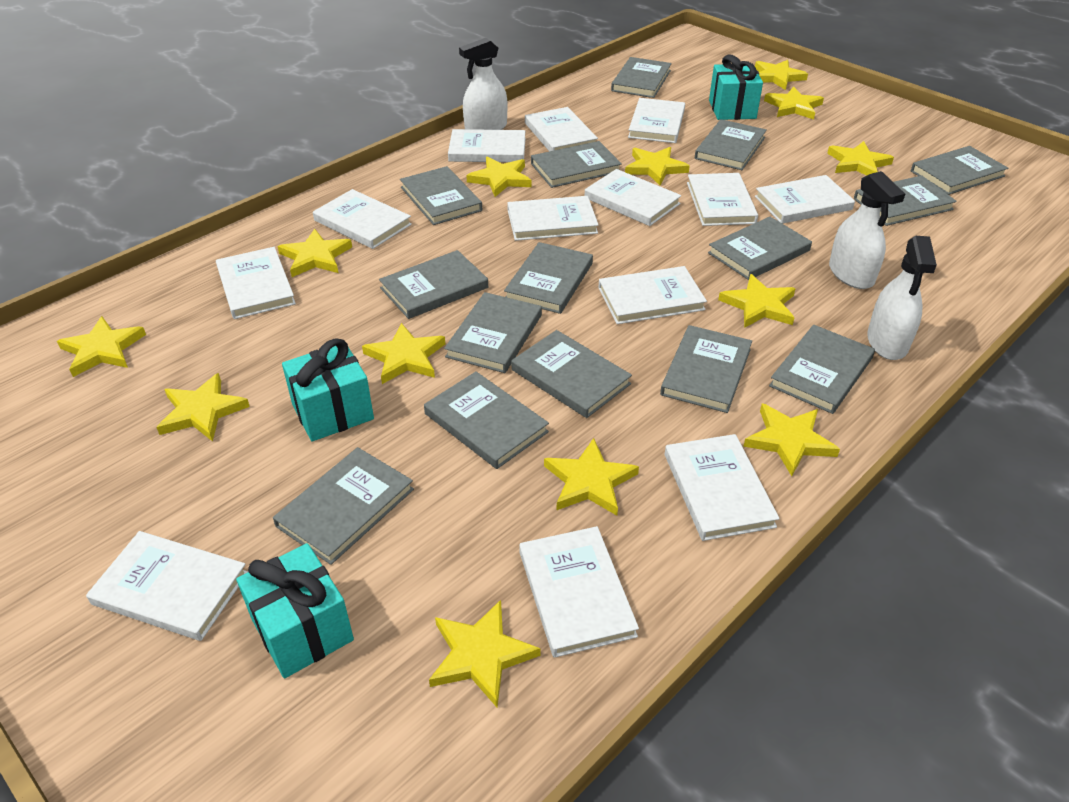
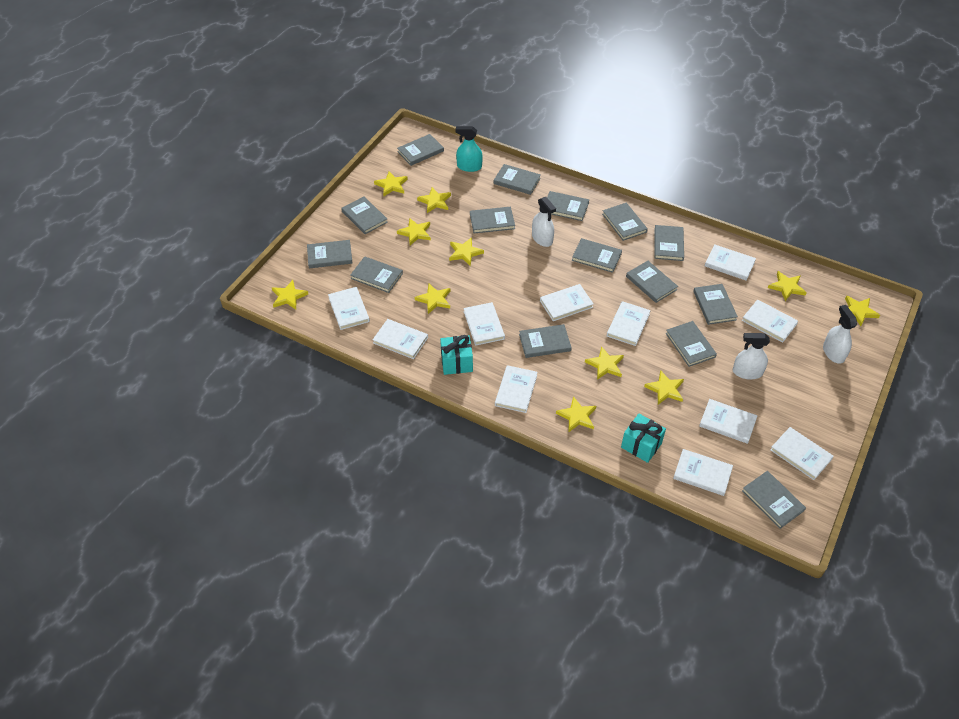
turquoise gift: 3 -> 2
turquoise spray bottle: 0 -> 1
white book: 13 -> 11
yellow star: 13 -> 11

